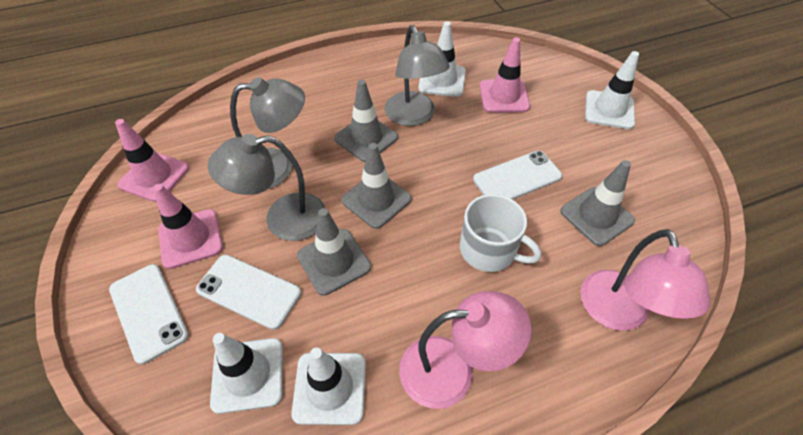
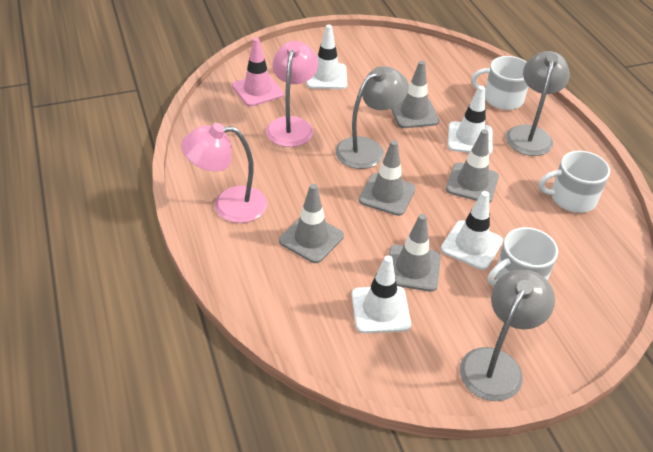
grey traffic cone: 4 -> 5
pink traffic cone: 3 -> 1
white mug: 1 -> 3
white phone: 3 -> 0

